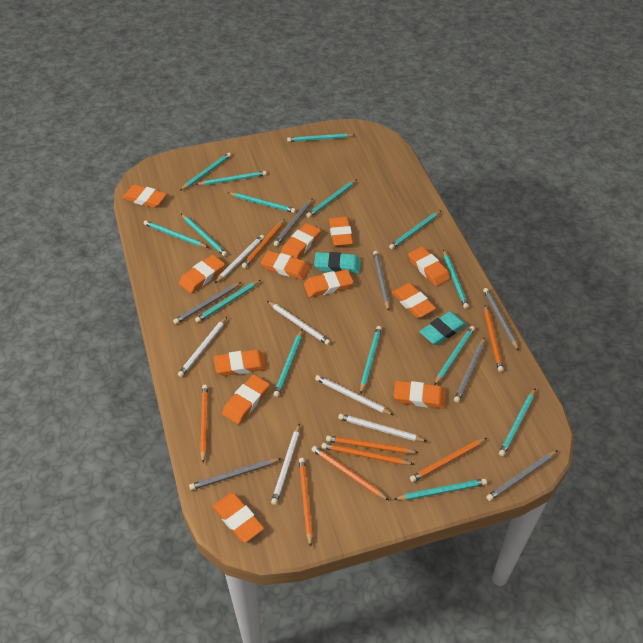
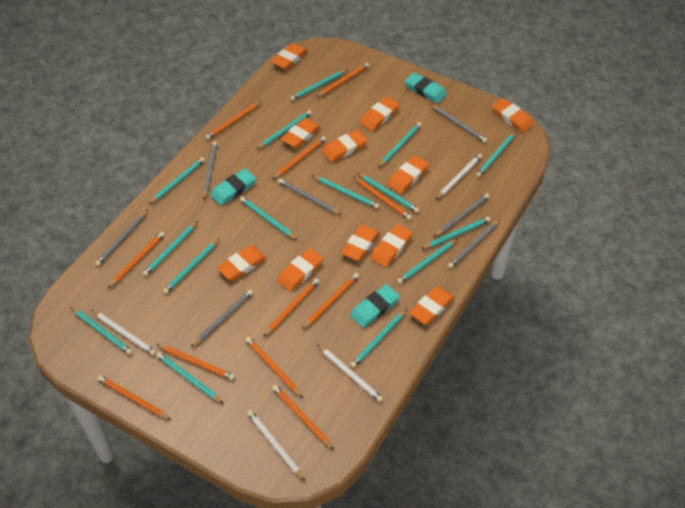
orange eraser: 12 -> 11
orange pencil: 8 -> 11
turquoise eraser: 2 -> 3
white pencil: 6 -> 4

